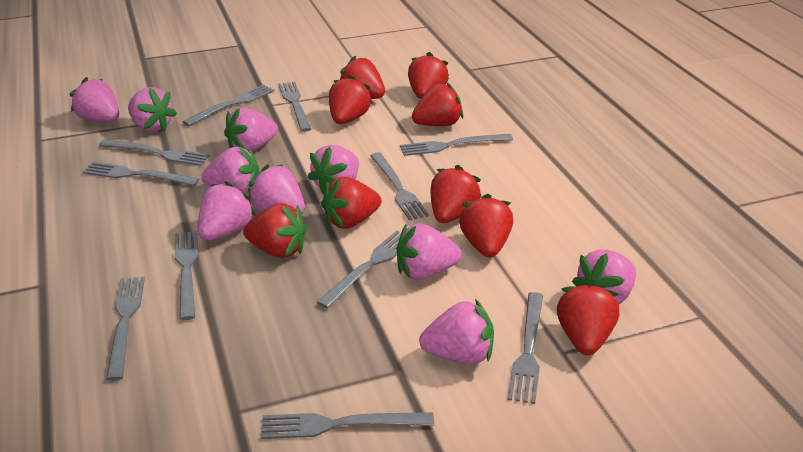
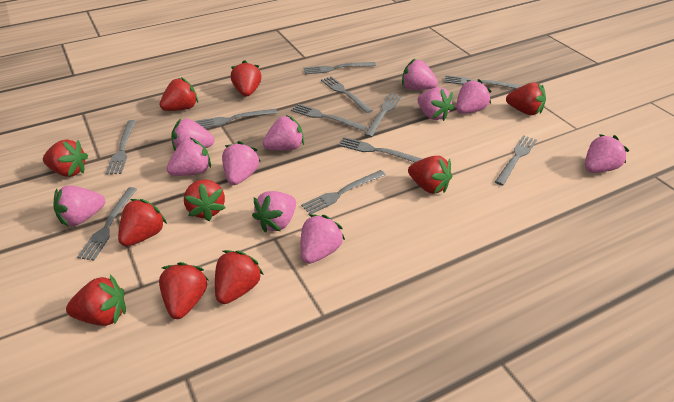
pink strawberry: 10 -> 11
red strawberry: 9 -> 10

